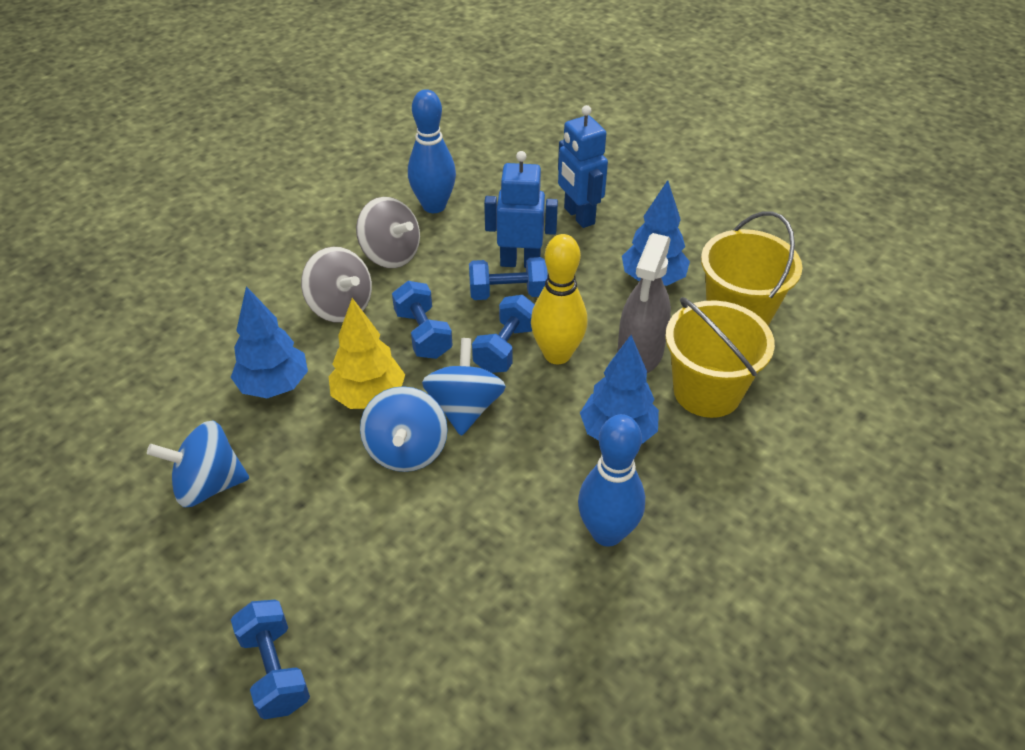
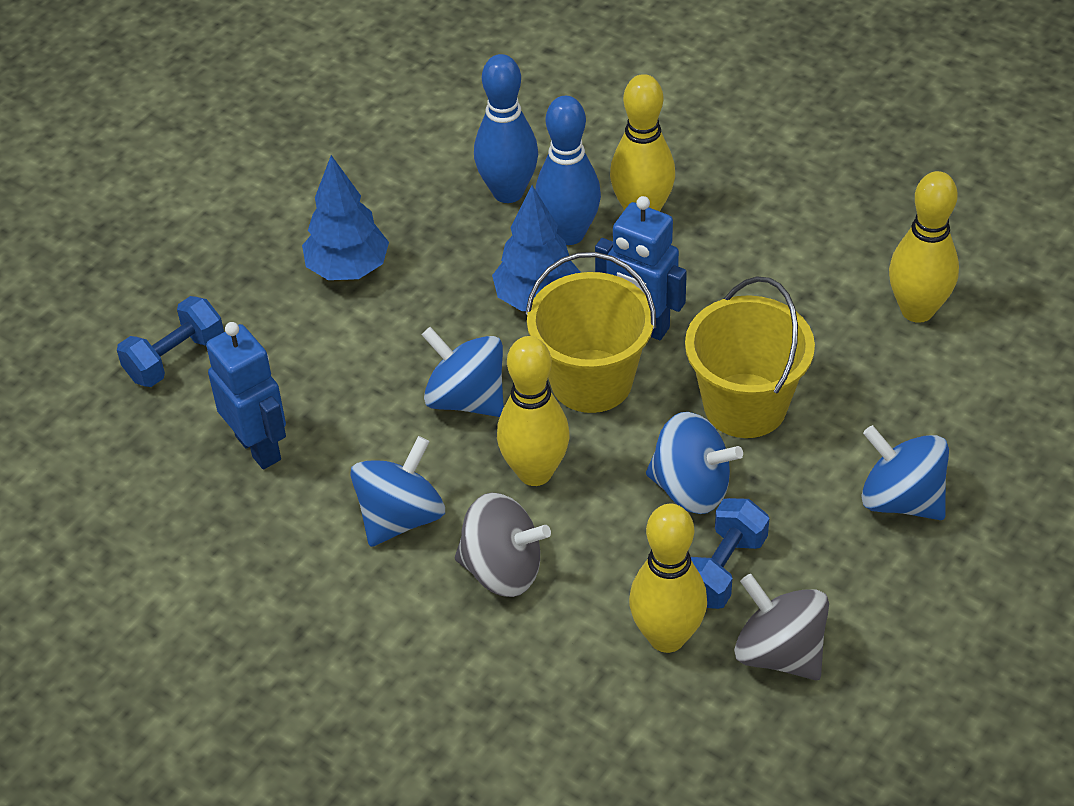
blue dumbbell: 4 -> 2
blue spinning top: 3 -> 4
blue tree: 3 -> 2
grey spray bottle: 1 -> 0
yellow bowling pin: 1 -> 4
yellow tree: 1 -> 0

